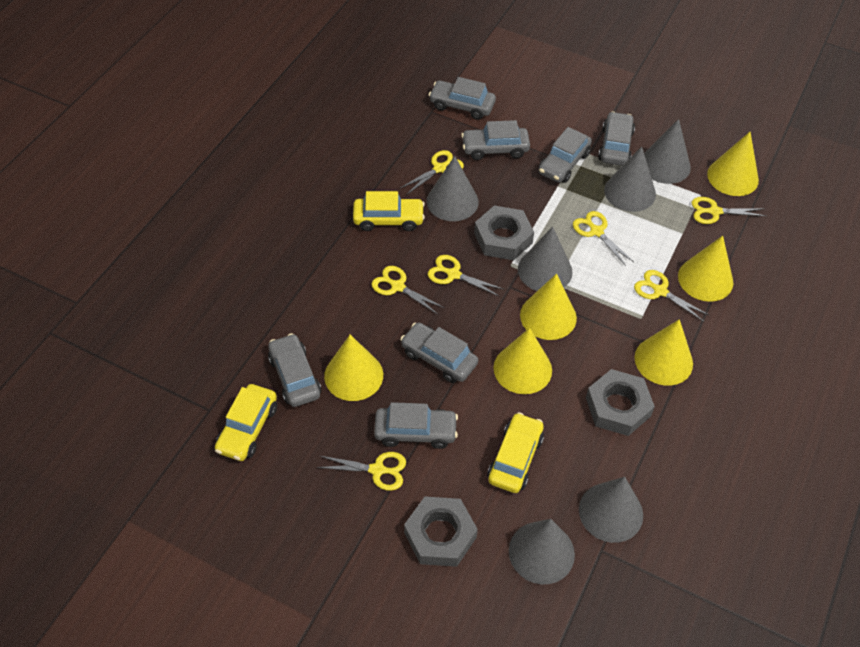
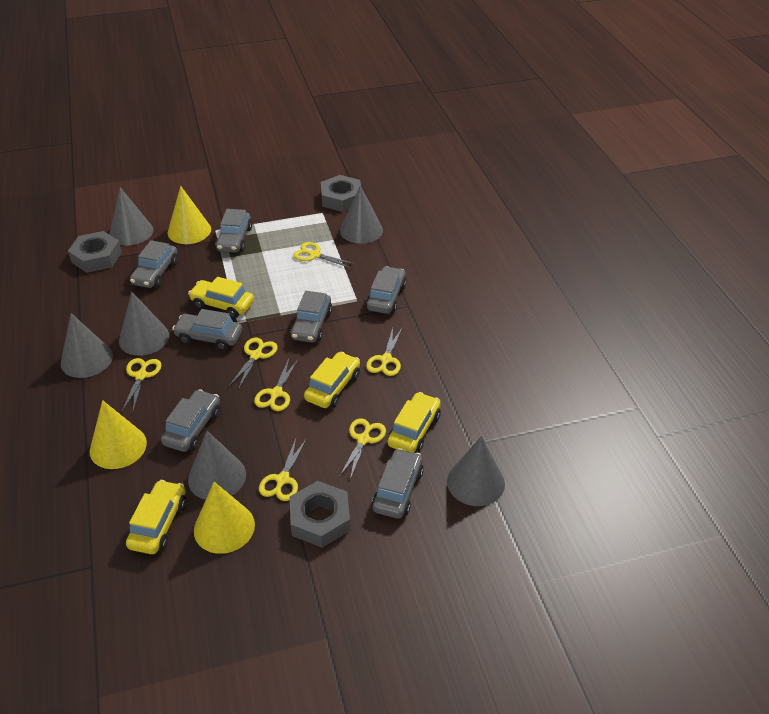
yellow car: 3 -> 4
yellow cone: 6 -> 3

